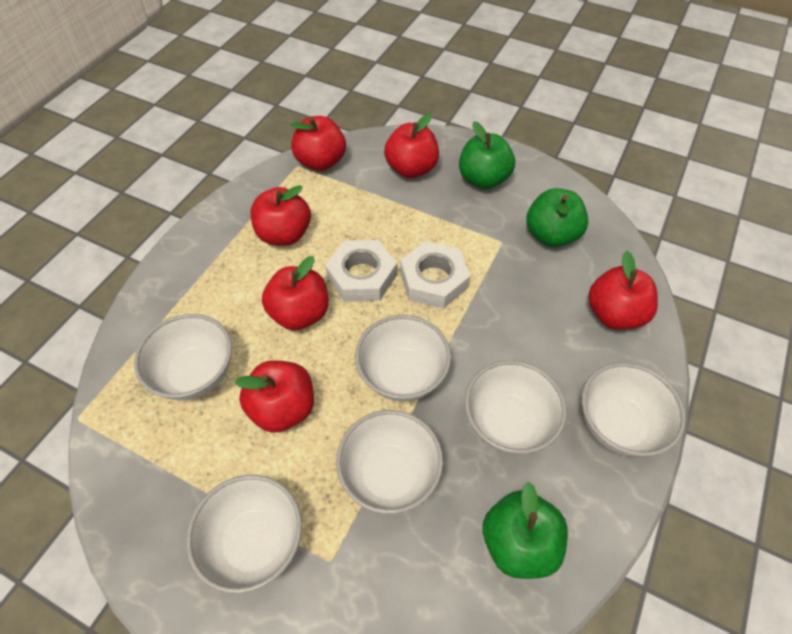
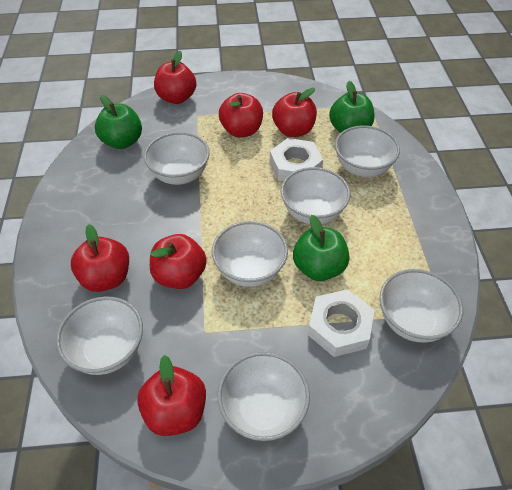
white bowl: 6 -> 7

